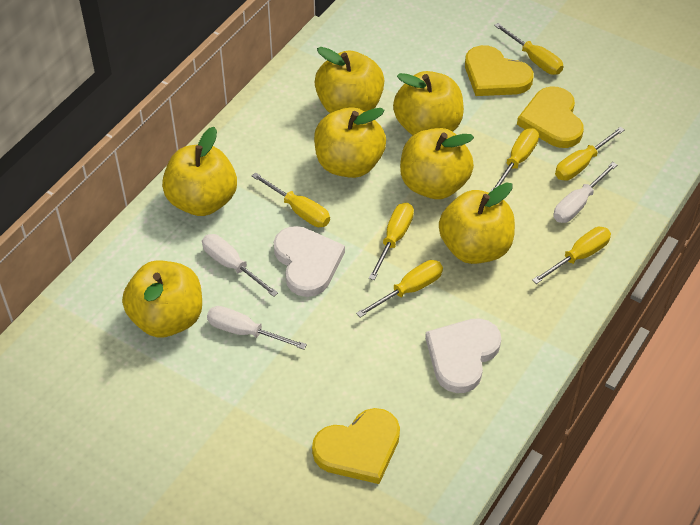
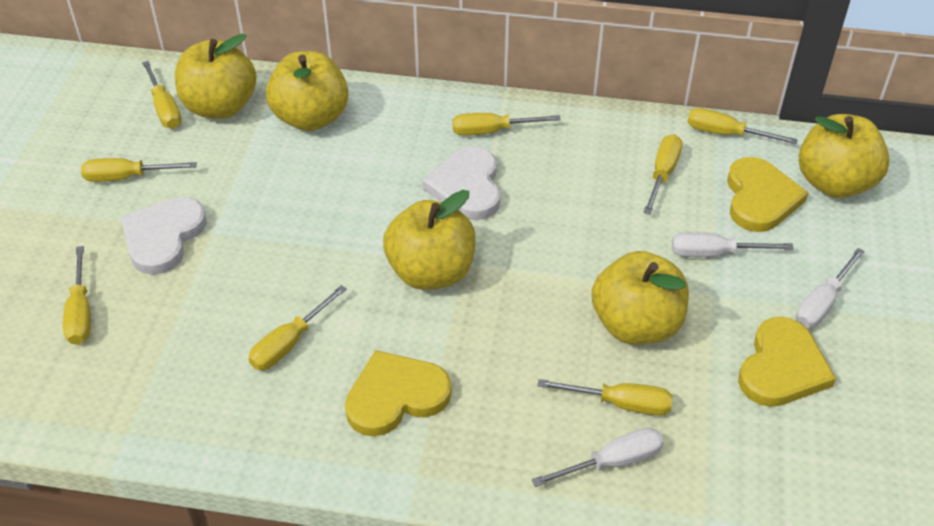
yellow apple: 7 -> 5
yellow screwdriver: 7 -> 8

